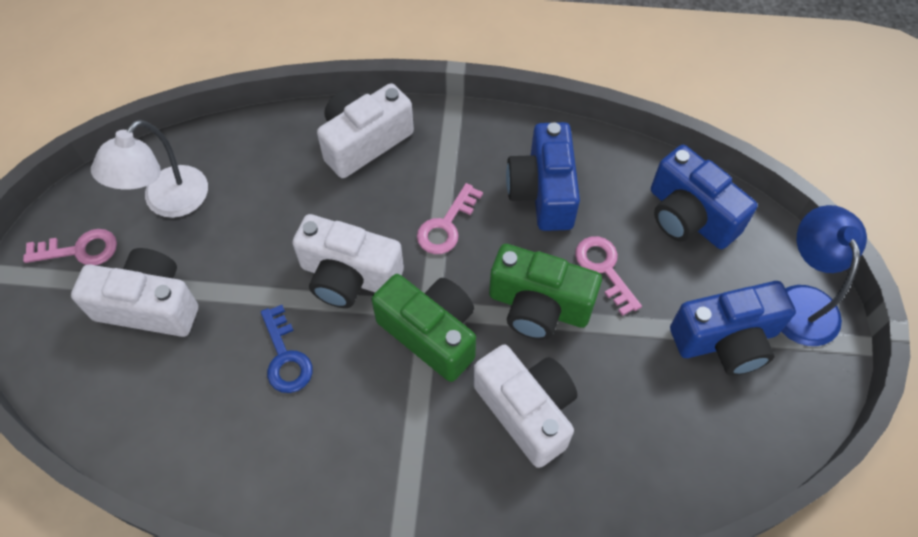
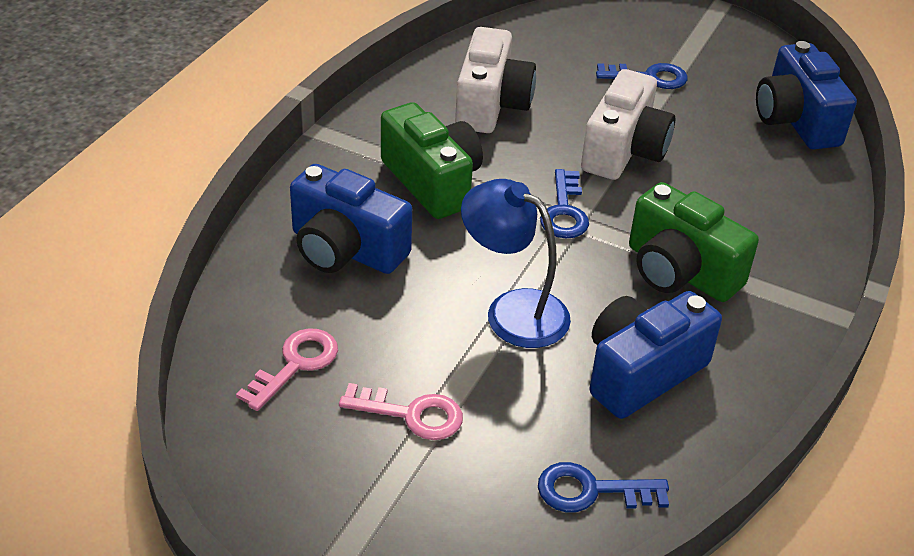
blue key: 1 -> 3
pink key: 3 -> 2
white camera: 4 -> 2
white lamp: 1 -> 0

